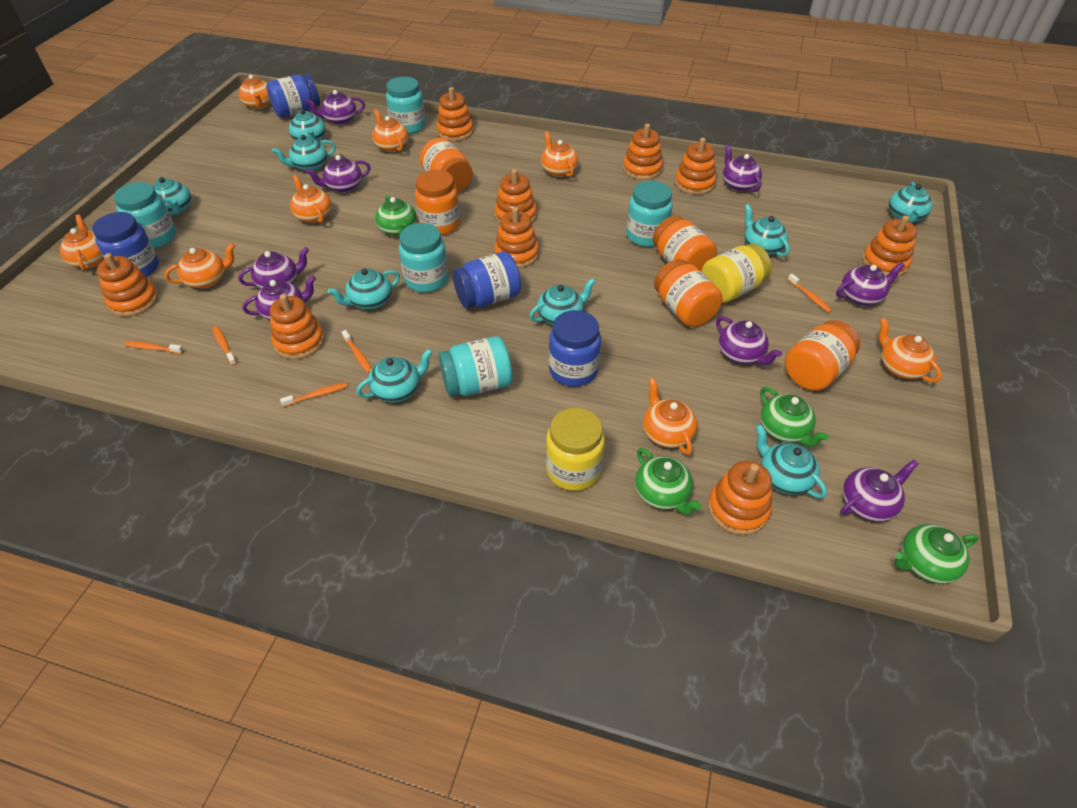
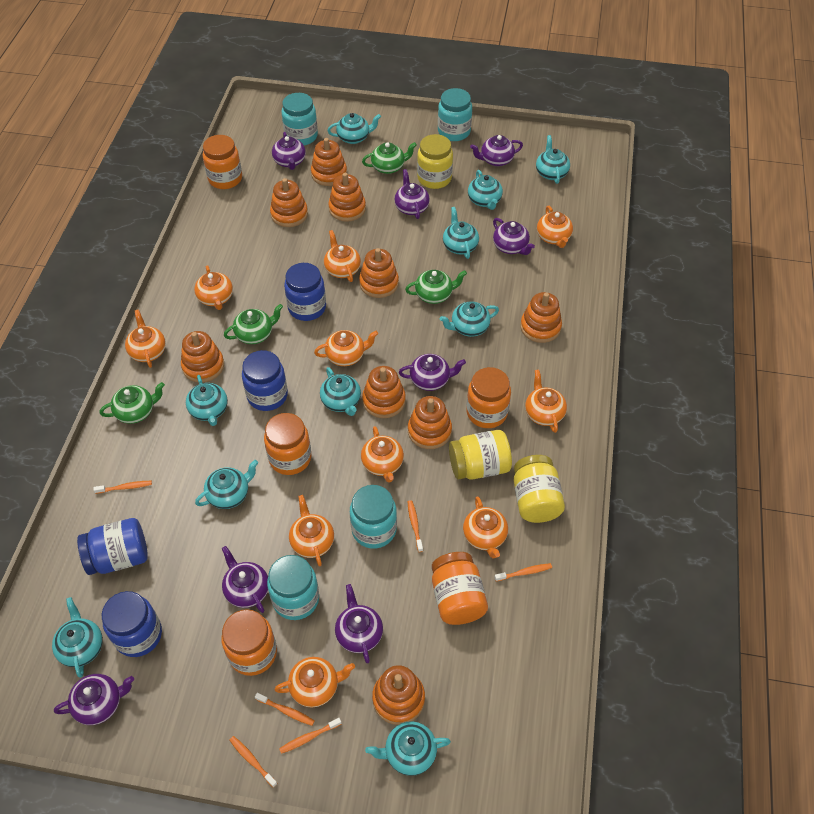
orange teapot: 8 -> 10
orange toothbrush: 5 -> 6
turquoise jar: 5 -> 4
turquoise teapot: 9 -> 10
yellow jar: 2 -> 3

